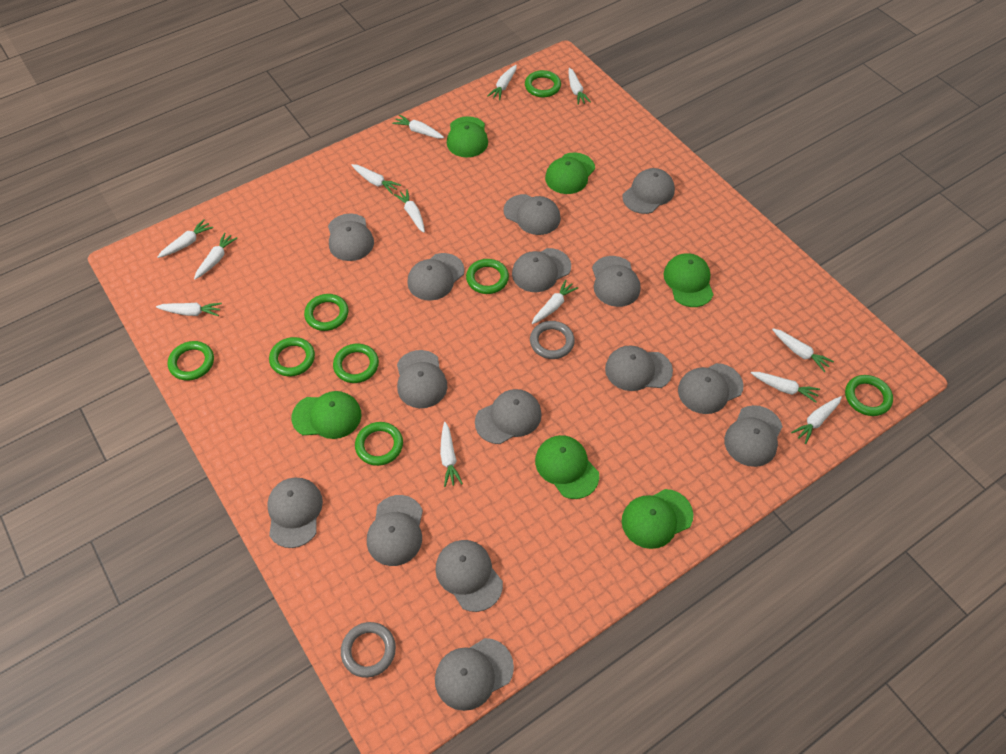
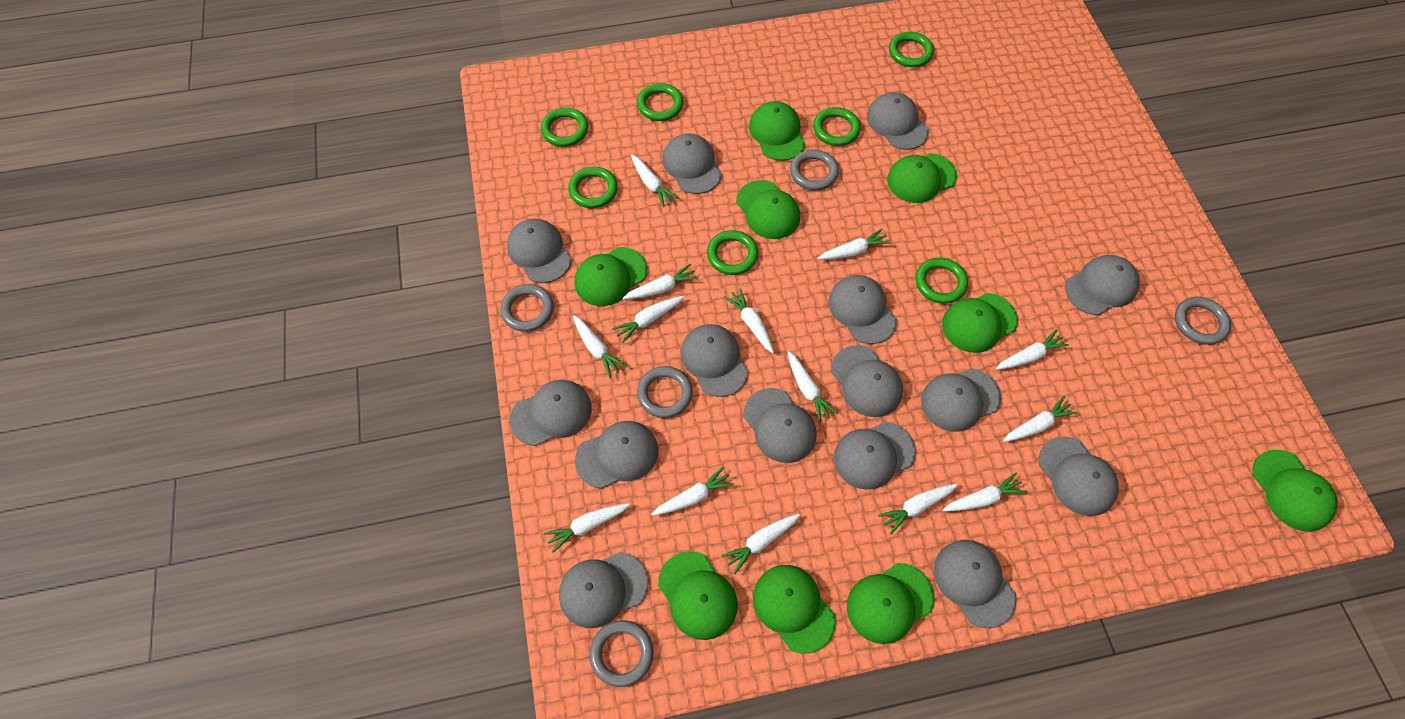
green cap: 6 -> 9
green ring: 8 -> 7
grey ring: 2 -> 5
white carrot: 13 -> 14

